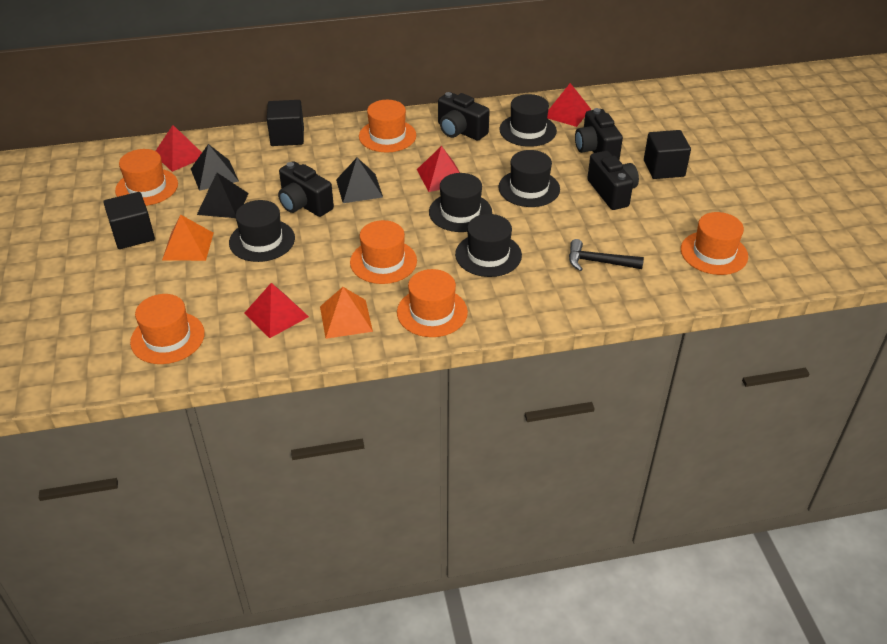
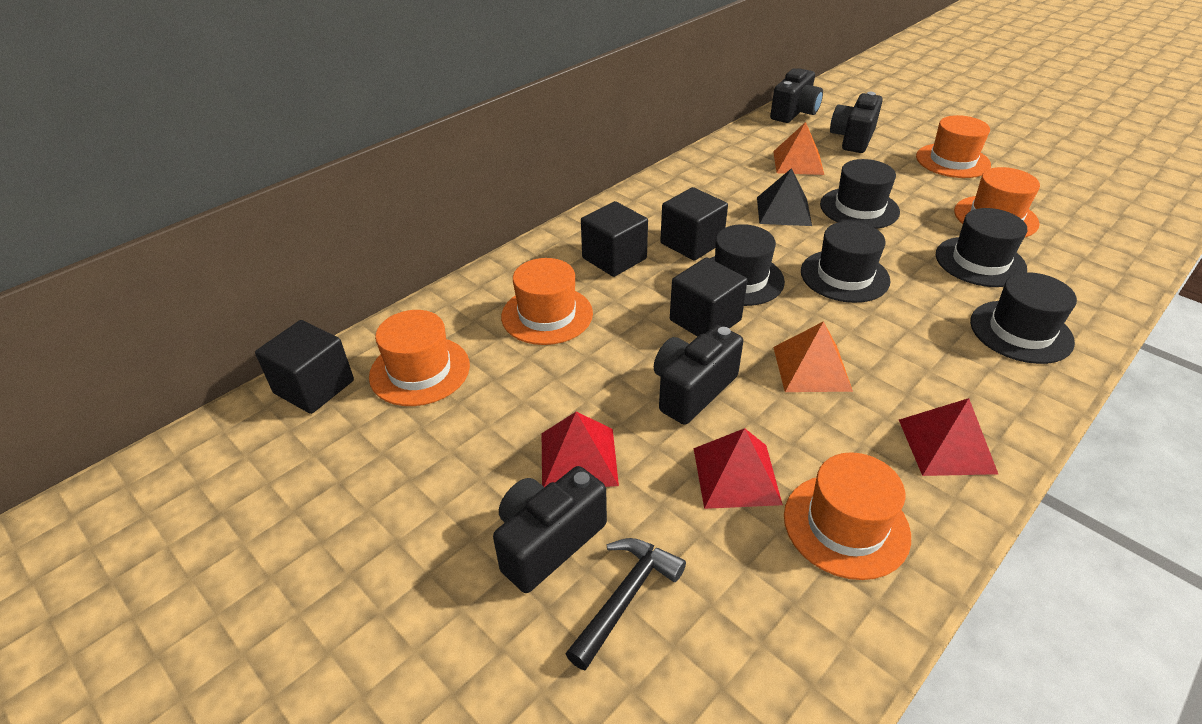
black cube: 3 -> 4
black pyramid: 3 -> 1
orange hat: 6 -> 5
red pyramid: 4 -> 3

